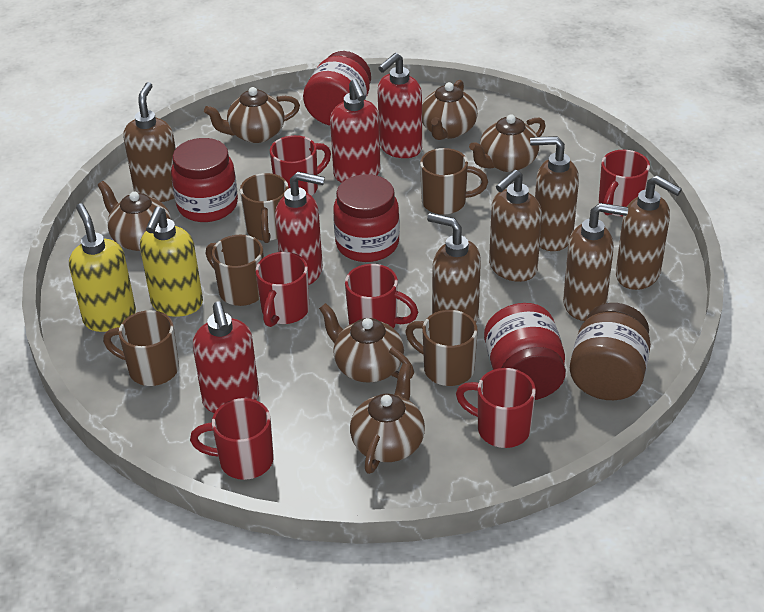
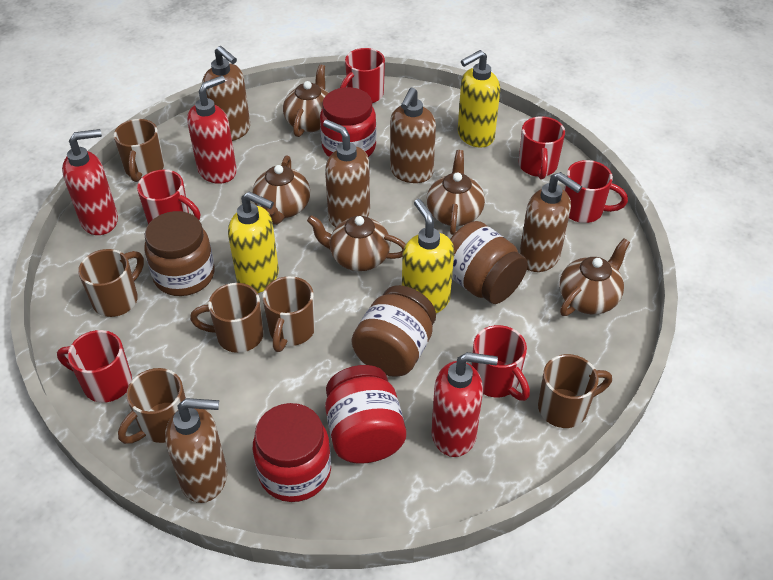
brown jar: 1 -> 3
brown mug: 5 -> 6
brown soap dispenser: 6 -> 5
brown teapot: 6 -> 5
red jar: 4 -> 3
red soap dispenser: 4 -> 3
yellow soap dispenser: 2 -> 3

